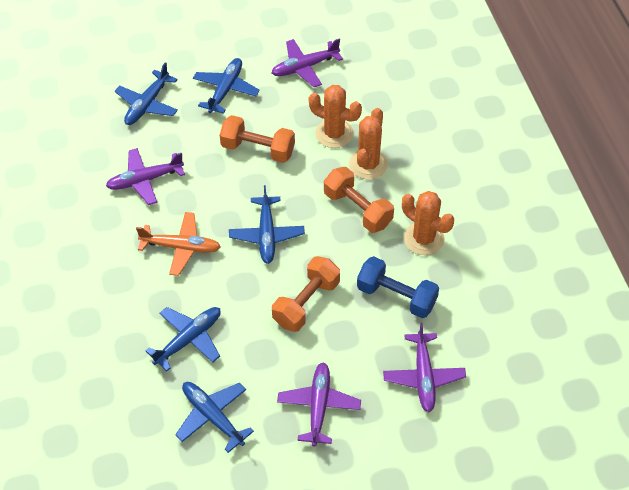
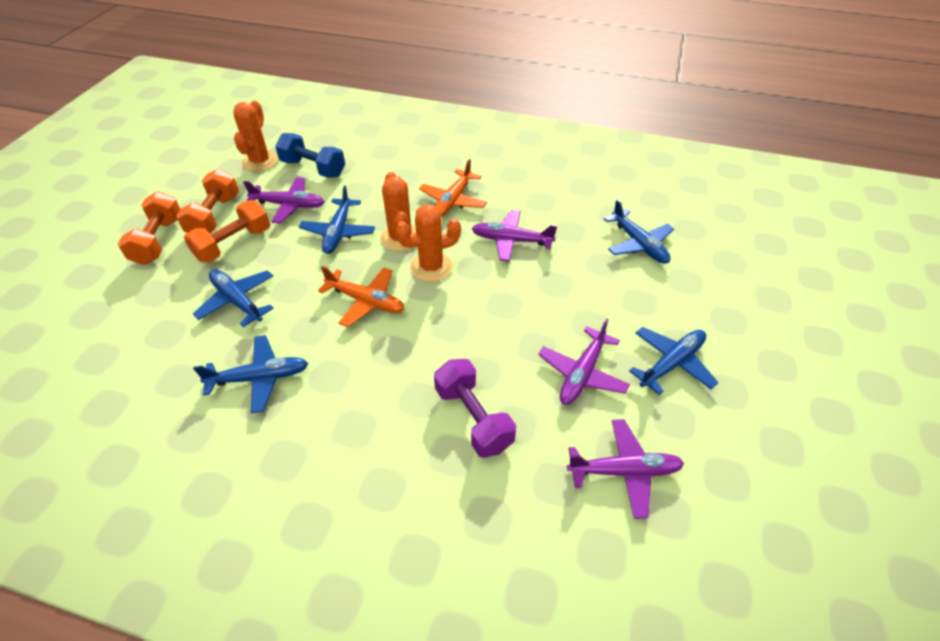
orange plane: 1 -> 2
purple dumbbell: 0 -> 1

